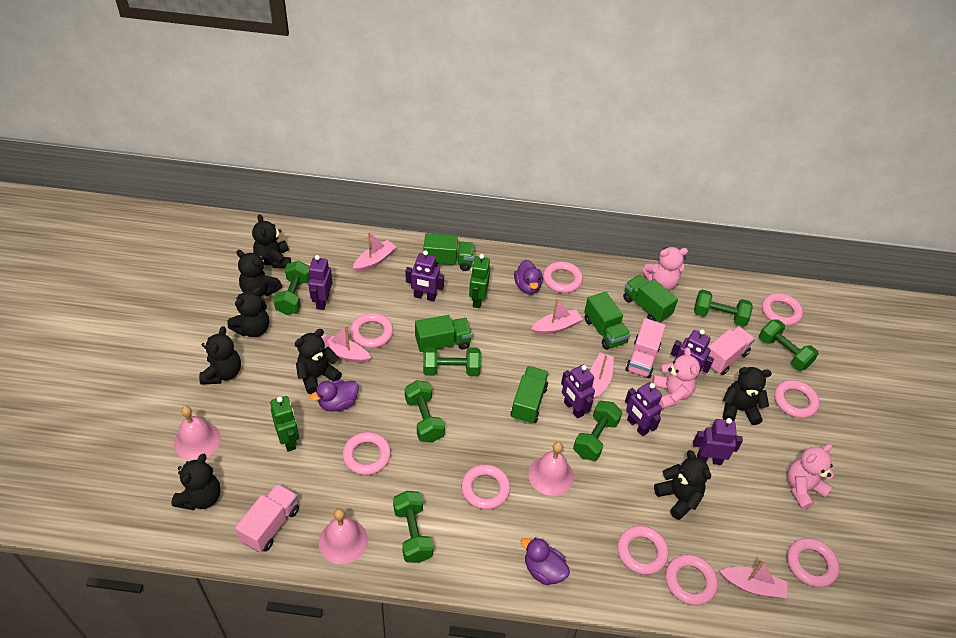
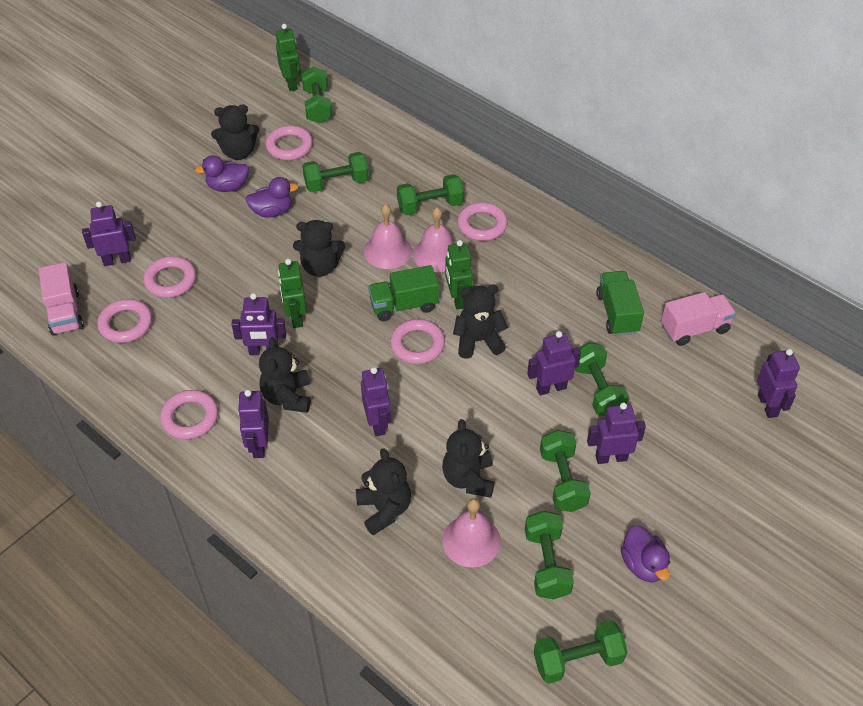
black teddy bear: 8 -> 6
green robot: 2 -> 3
green truck: 5 -> 2
pink boat: 5 -> 0
pink ring: 9 -> 6
pink teddy bear: 3 -> 0
pink truck: 3 -> 2
purple robot: 6 -> 7

